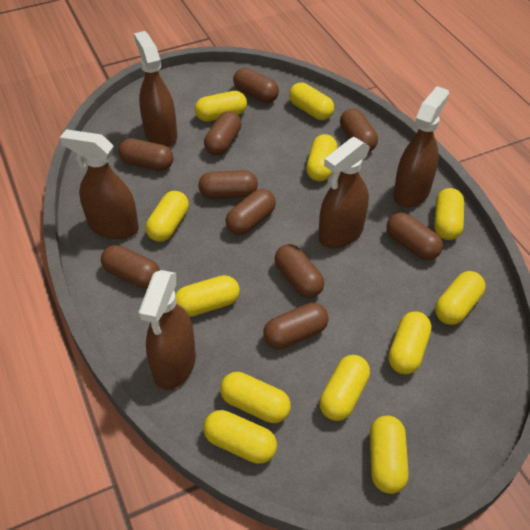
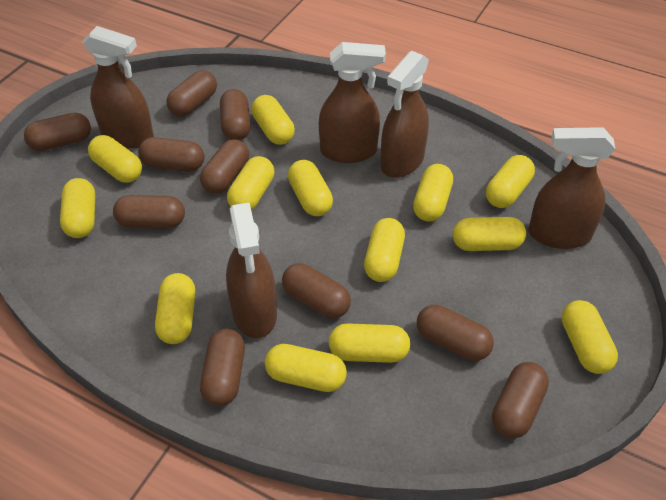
yellow capsule: 12 -> 13

